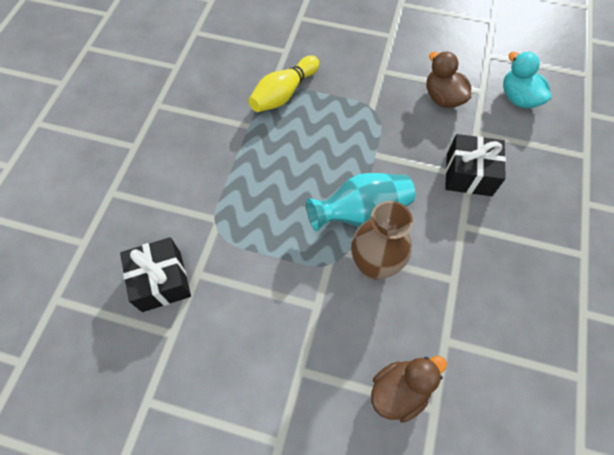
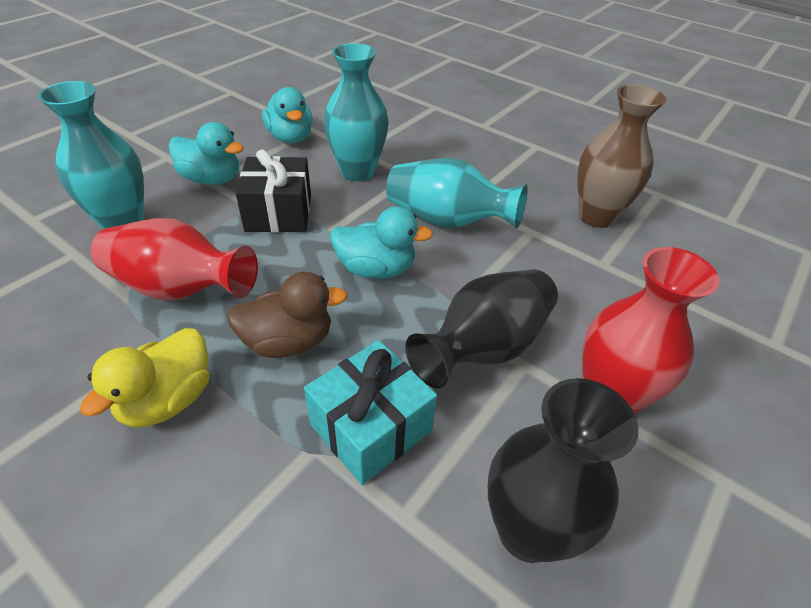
black gift: 2 -> 1
black vase: 0 -> 2
brown duck: 2 -> 1
red vase: 0 -> 2
turquoise duck: 1 -> 3
turquoise gift: 0 -> 1
turquoise vase: 1 -> 3
yellow bowling pin: 1 -> 0
yellow duck: 0 -> 1

